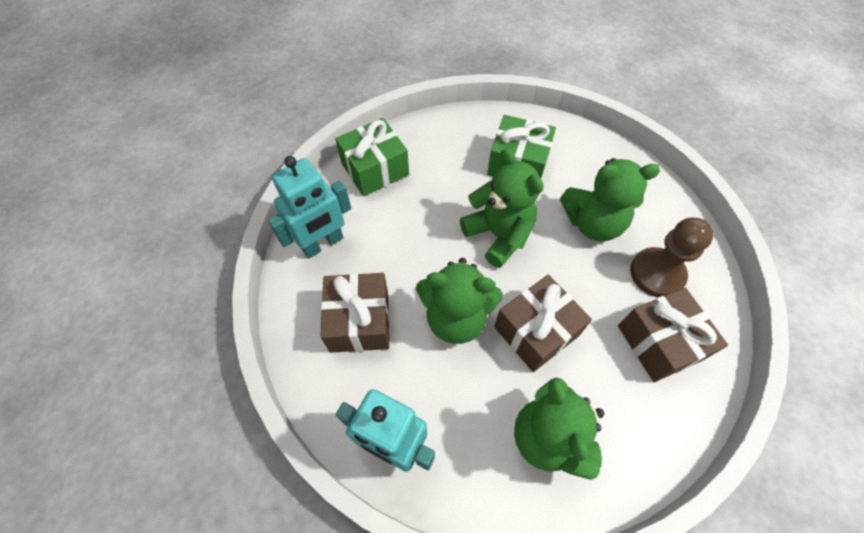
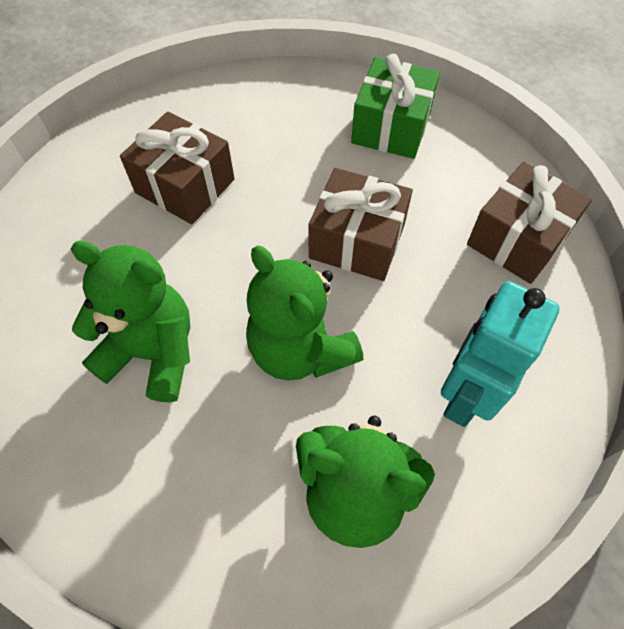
brown pawn: 1 -> 0
green gift: 2 -> 1
green teddy bear: 4 -> 3
turquoise robot: 2 -> 1

